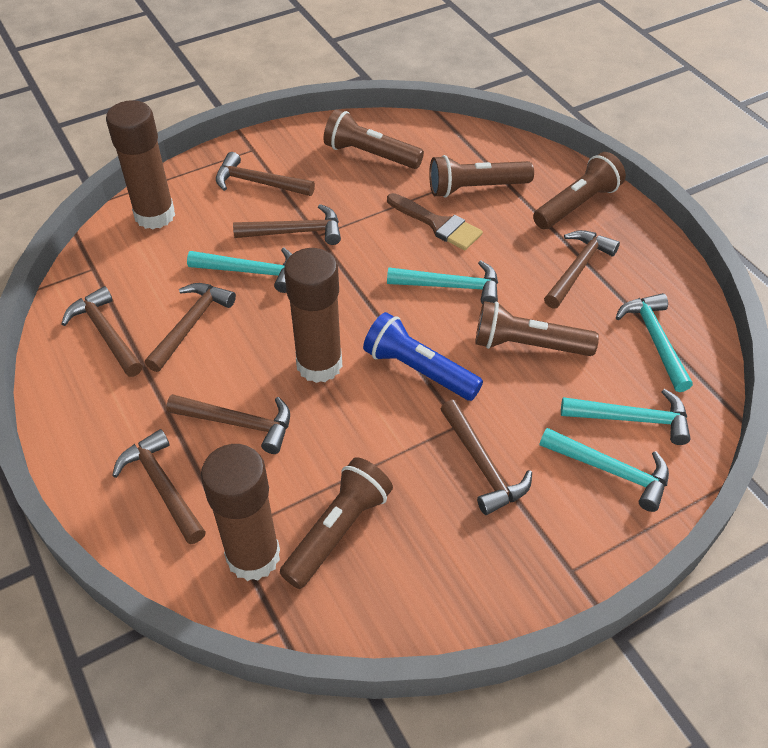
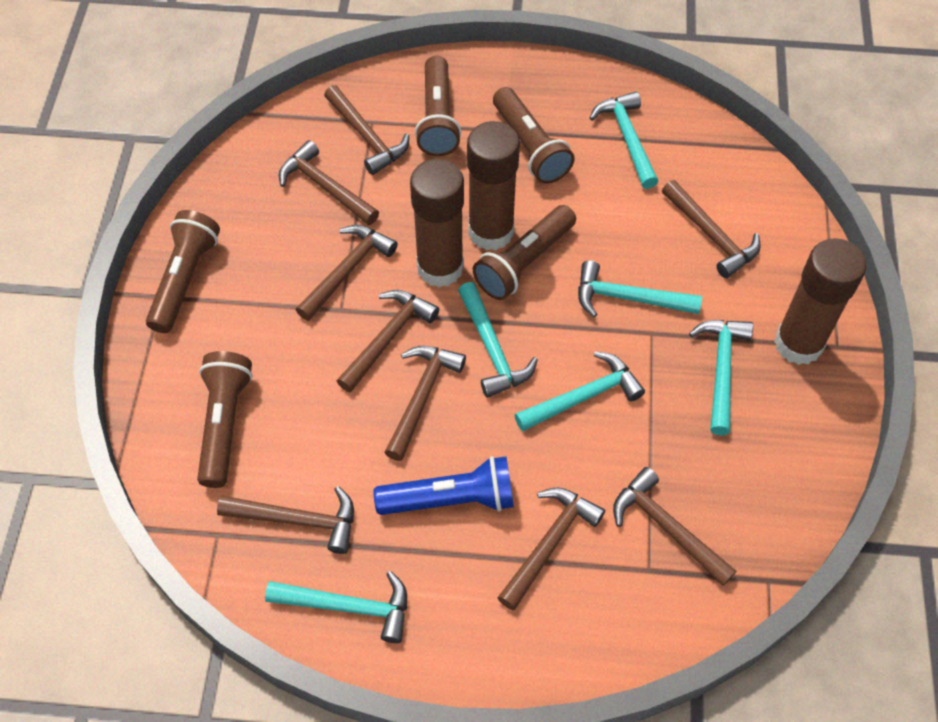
brown brush: 1 -> 0
brown hammer: 8 -> 9
turquoise hammer: 5 -> 6

